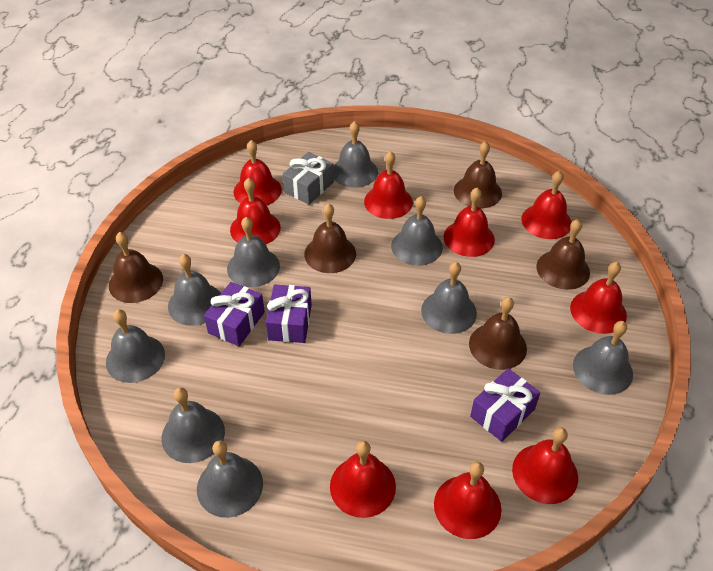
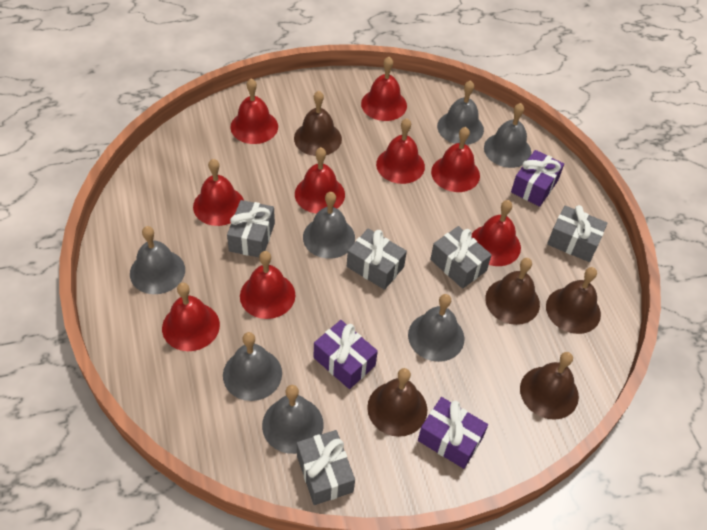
grey bell: 9 -> 7
grey gift: 1 -> 5

